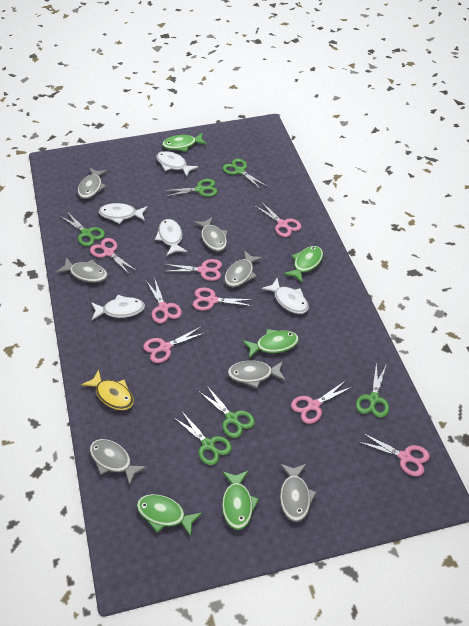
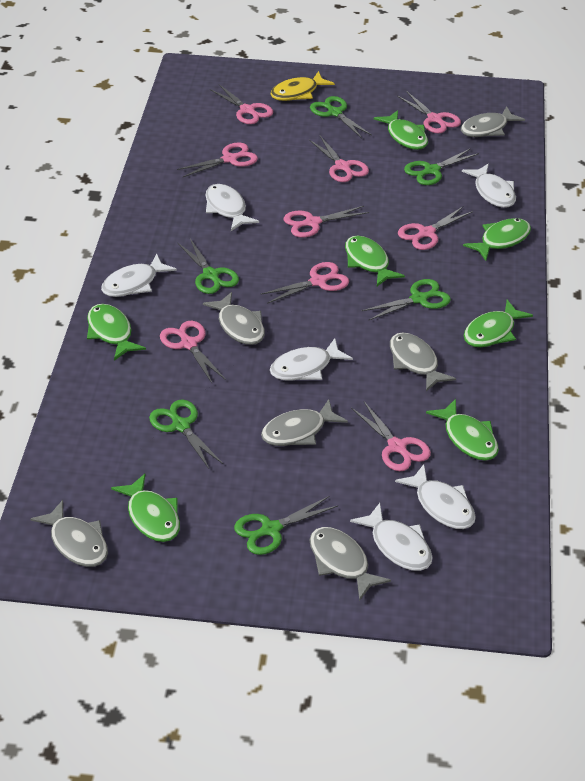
green fish: 5 -> 7
grey fish: 7 -> 6
pink scissors: 8 -> 9
white fish: 5 -> 6

